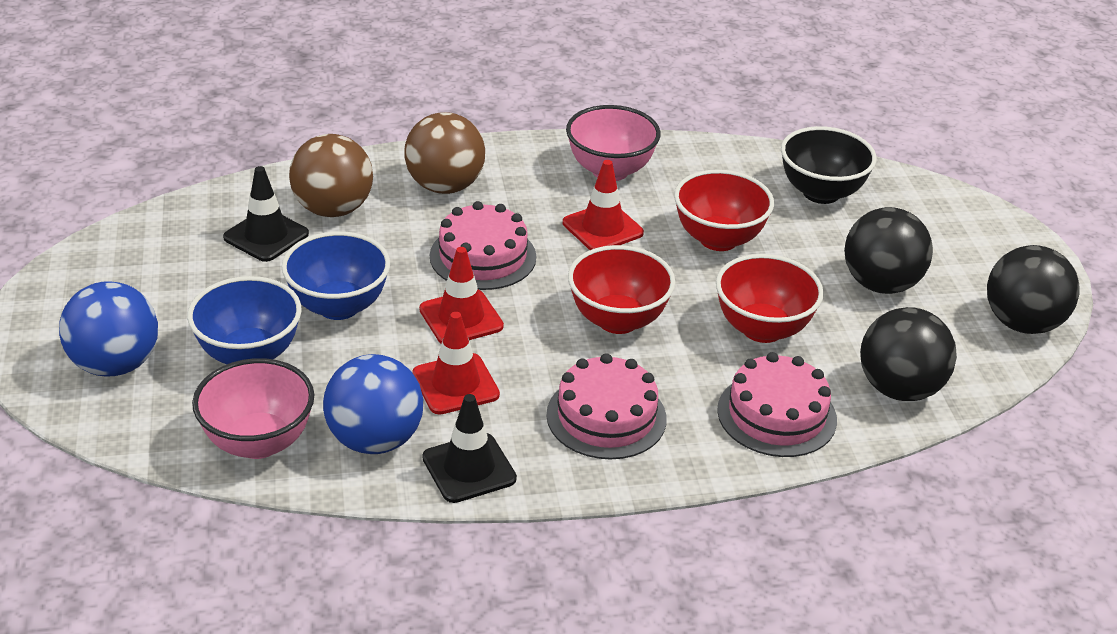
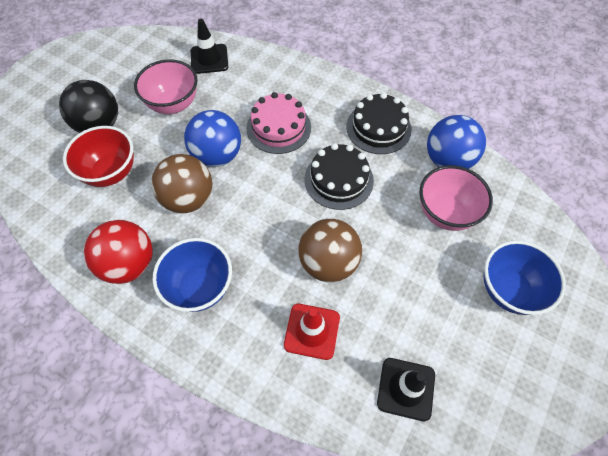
black ball: 3 -> 1
black bowl: 1 -> 0
black cake: 0 -> 2
pink cake: 3 -> 1
red ball: 0 -> 1
red bowl: 3 -> 1
red traffic cone: 3 -> 1

